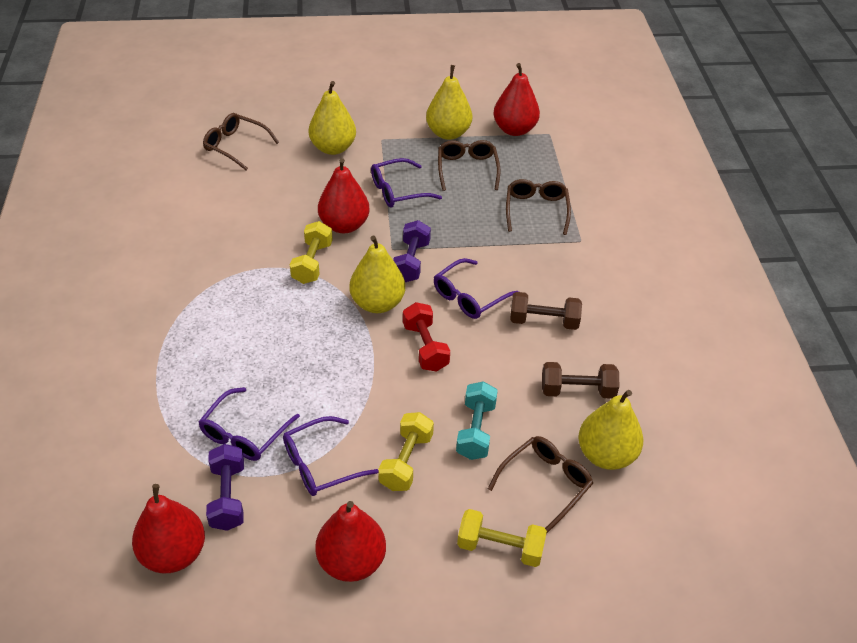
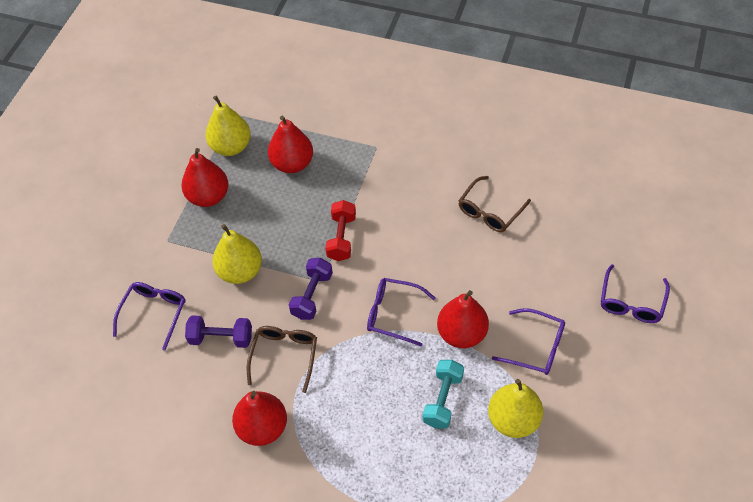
brown dumbbell: 2 -> 0
brown glasses: 4 -> 2
yellow dumbbell: 3 -> 0
yellow pear: 4 -> 3

